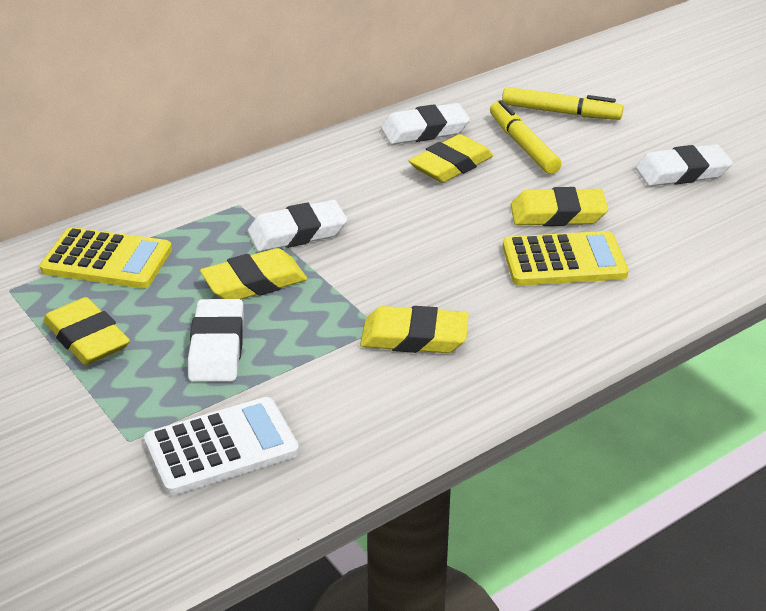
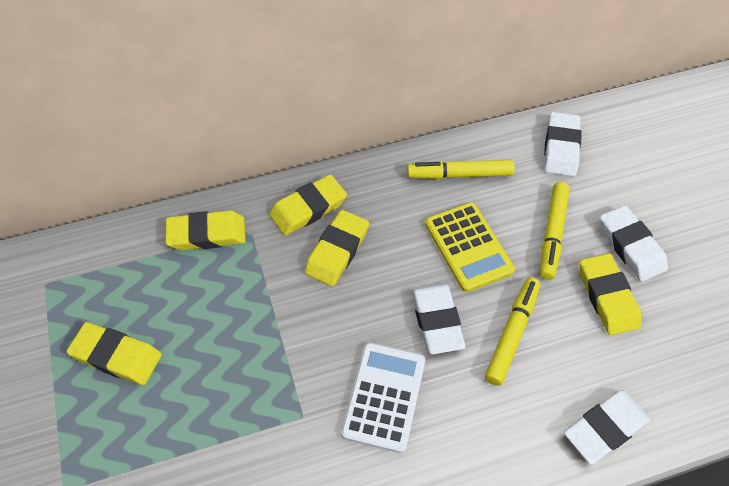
yellow calculator: 2 -> 1
yellow marker: 2 -> 3

